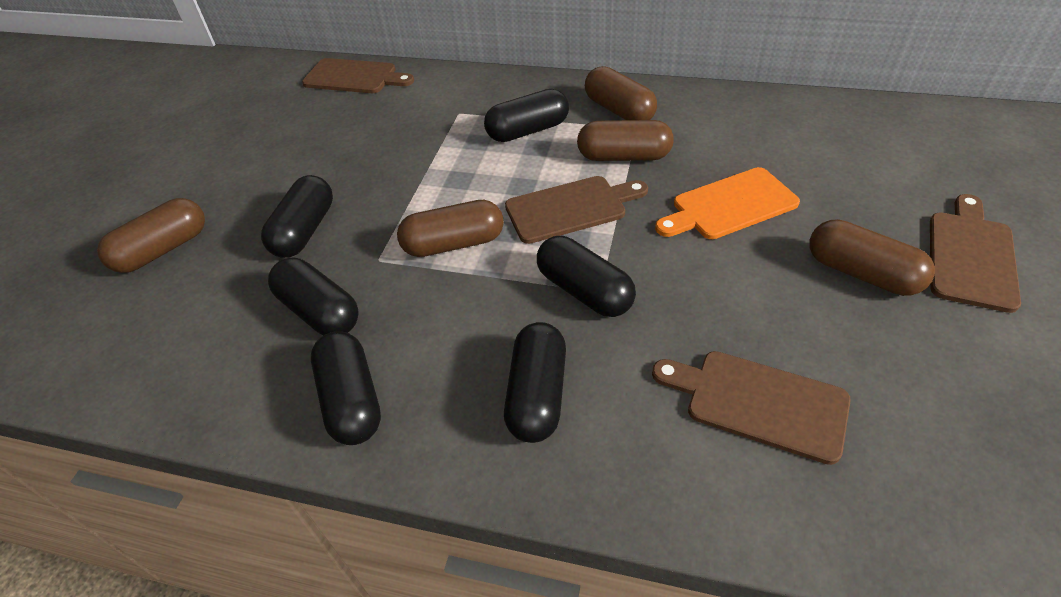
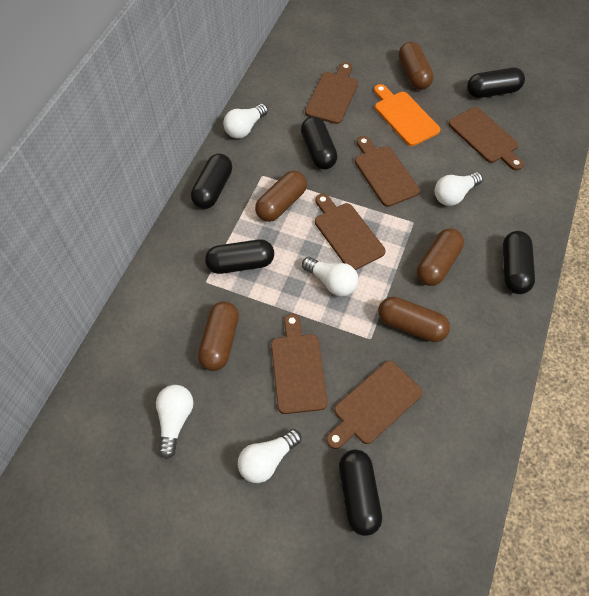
brown cutting board: 4 -> 6
white light bulb: 0 -> 5

